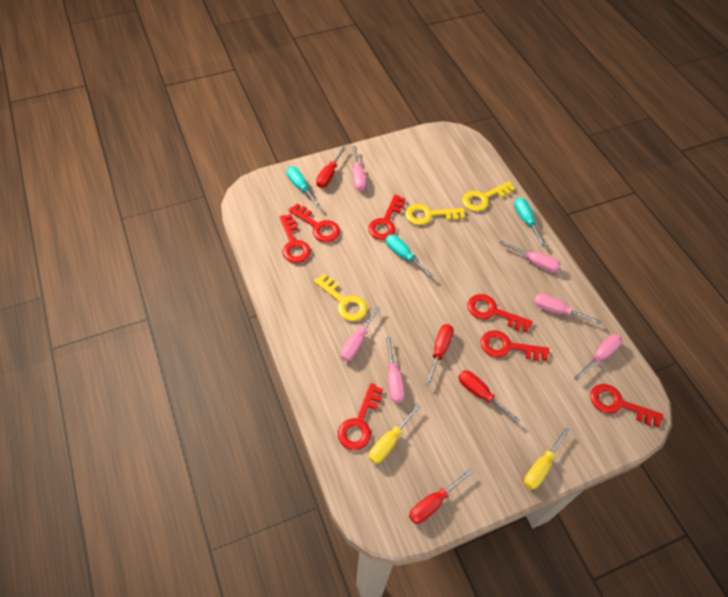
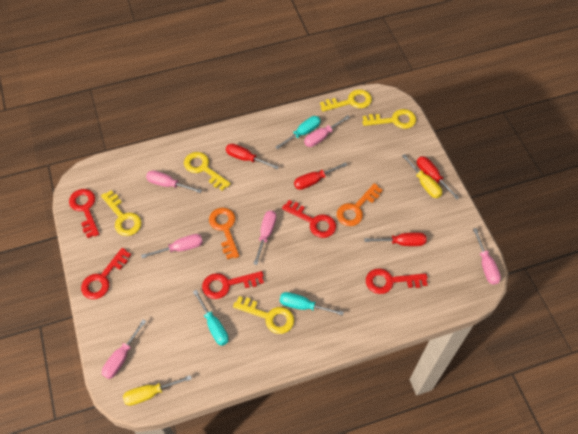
orange key: 0 -> 2
red key: 7 -> 5
yellow key: 3 -> 5

